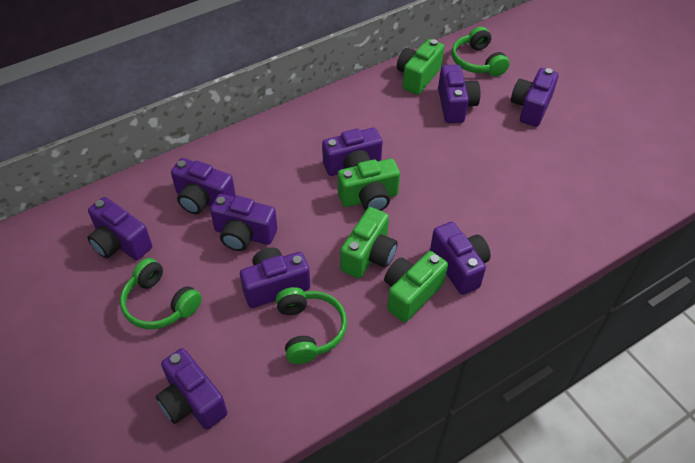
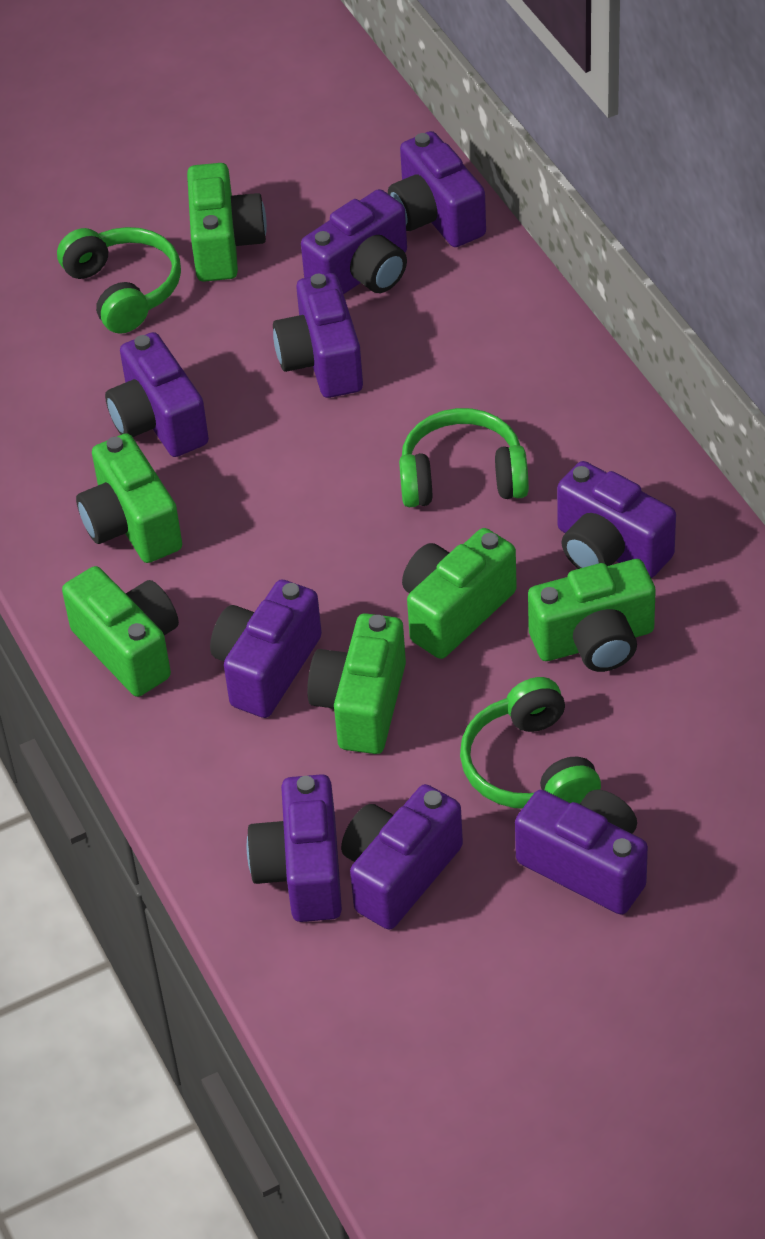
green camera: 4 -> 6

